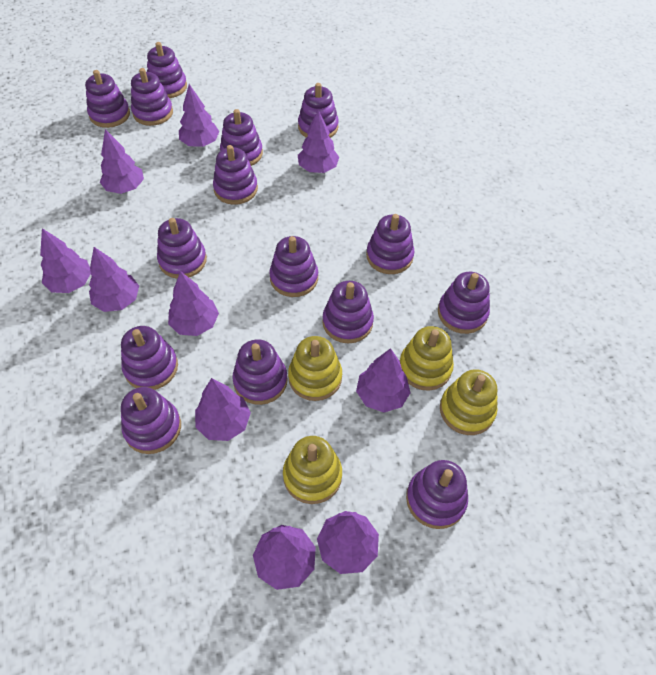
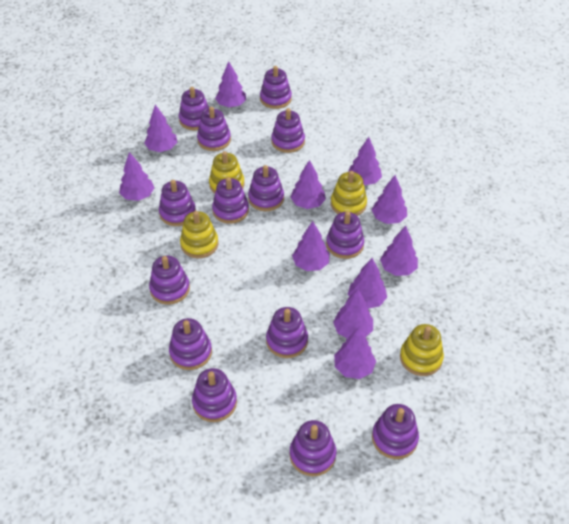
purple stacking toy: 15 -> 14
purple tree: 10 -> 11

